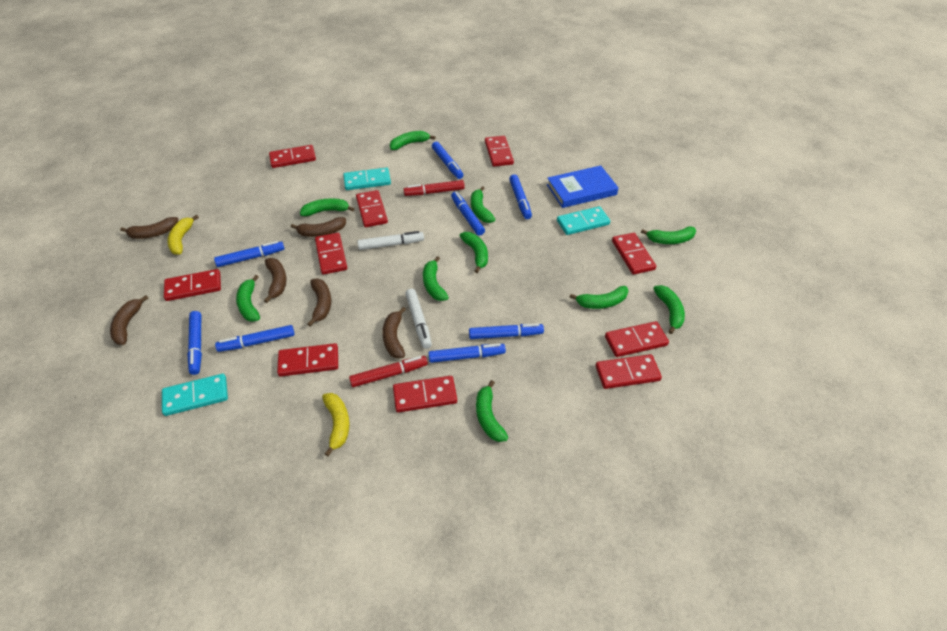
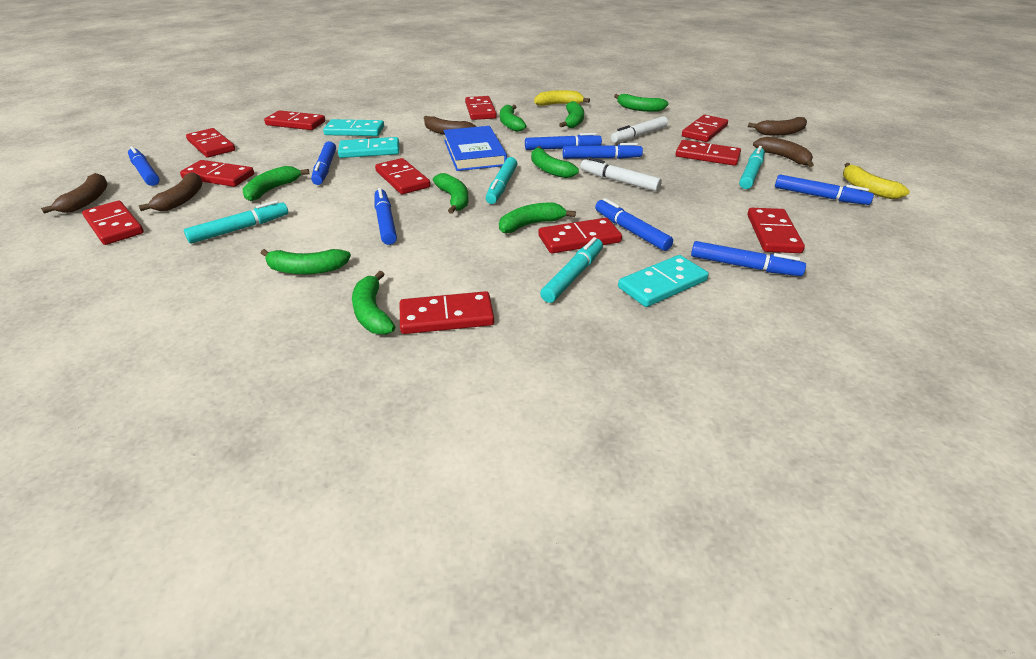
brown banana: 6 -> 5
green banana: 10 -> 9
red domino: 10 -> 11
red marker: 2 -> 0
turquoise marker: 0 -> 4

